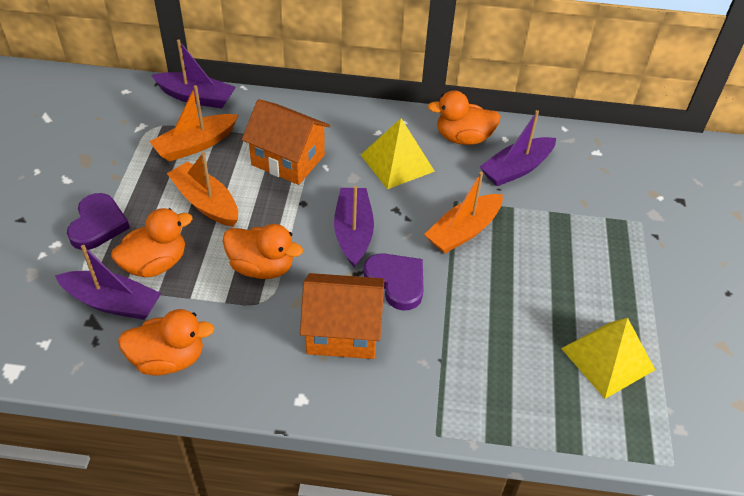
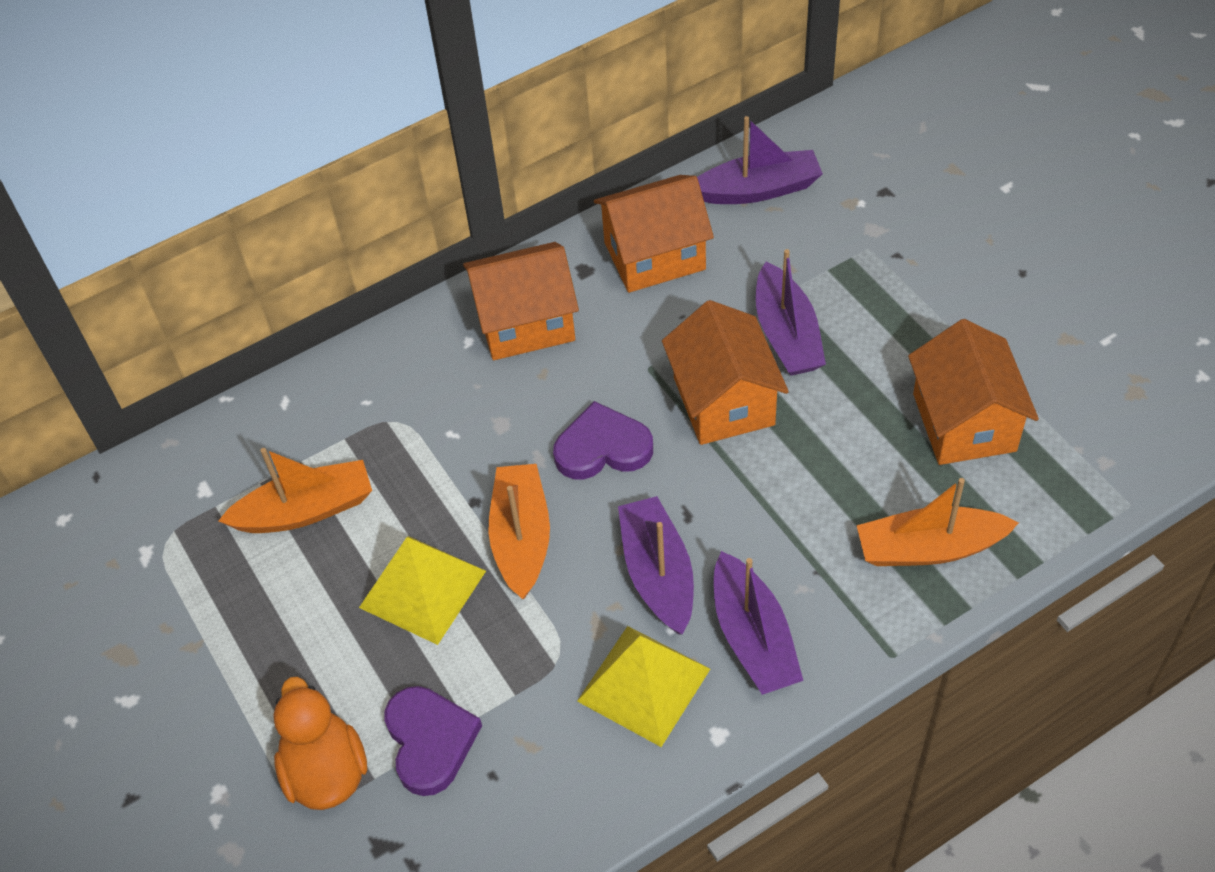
orange duck: 4 -> 1
orange house: 2 -> 4

